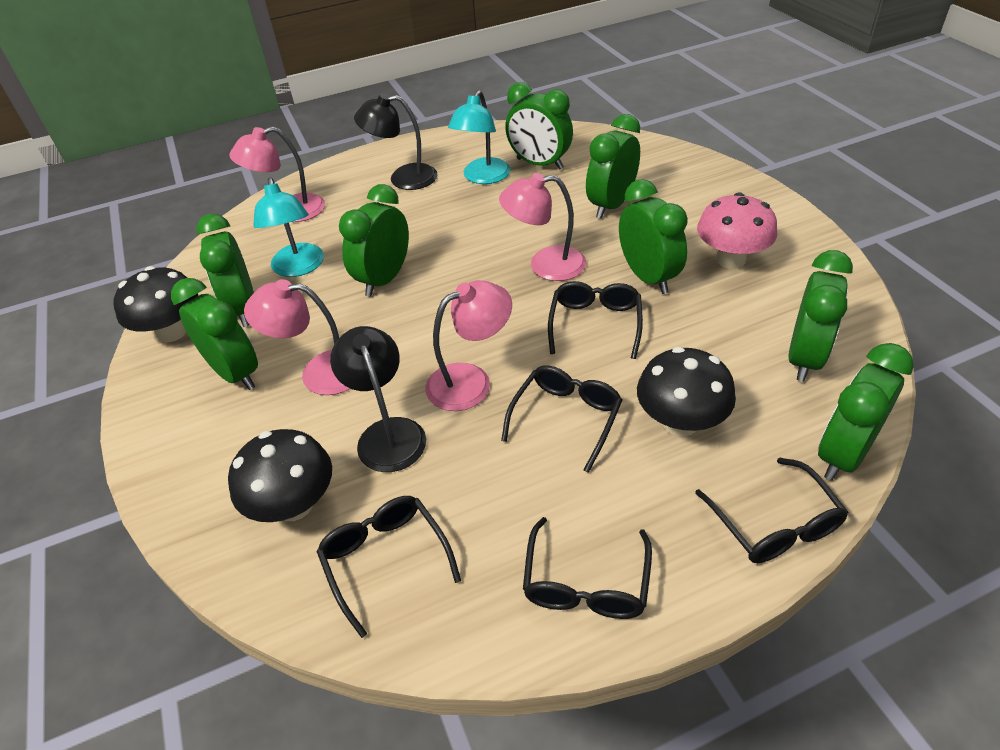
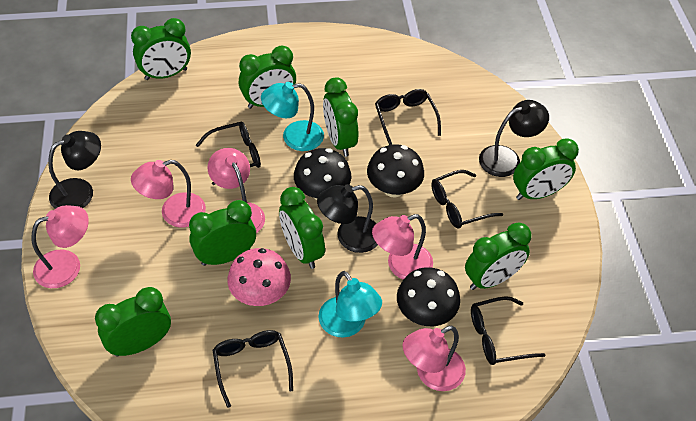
black lamp: 2 -> 3
pink lamp: 4 -> 5

